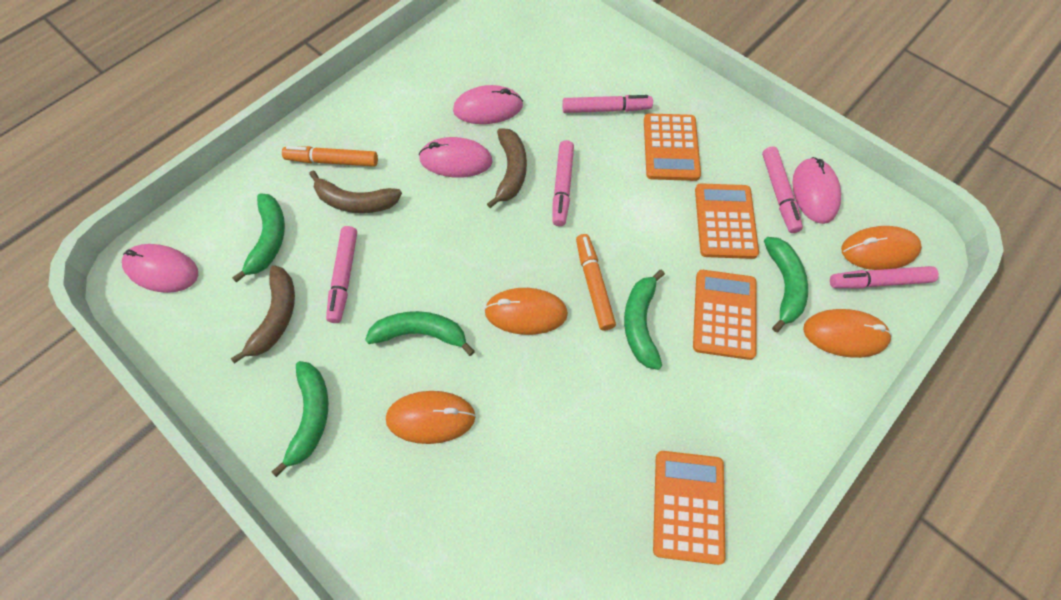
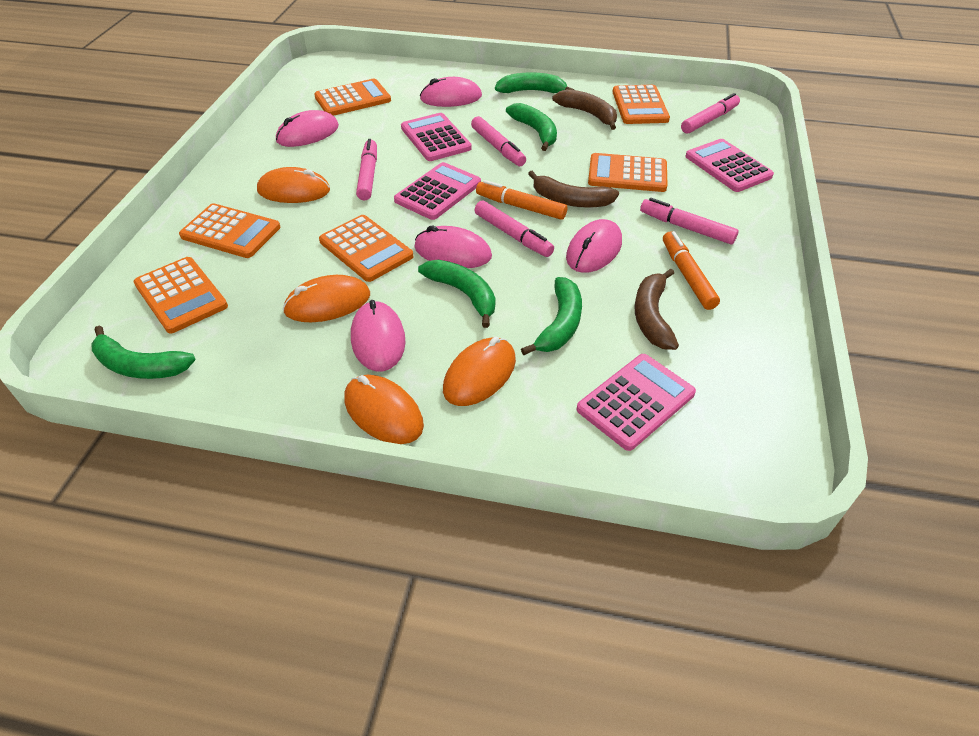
orange calculator: 4 -> 6
pink calculator: 0 -> 4
pink mouse: 4 -> 5

